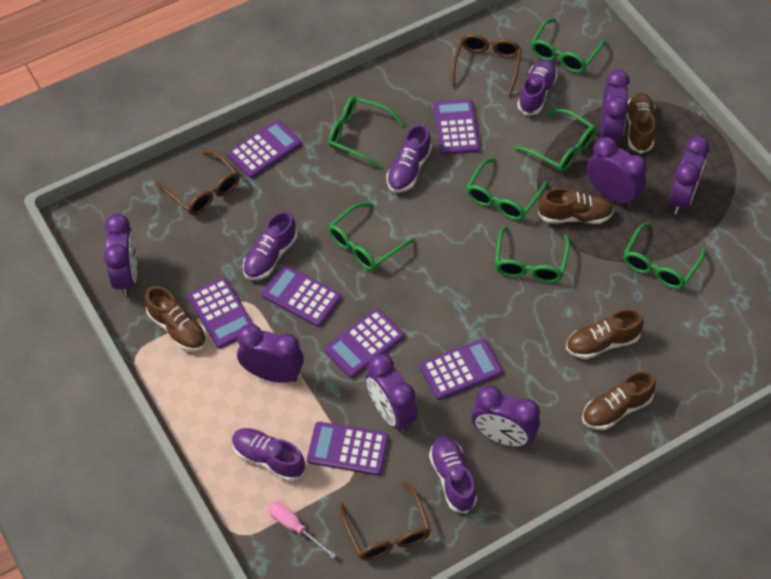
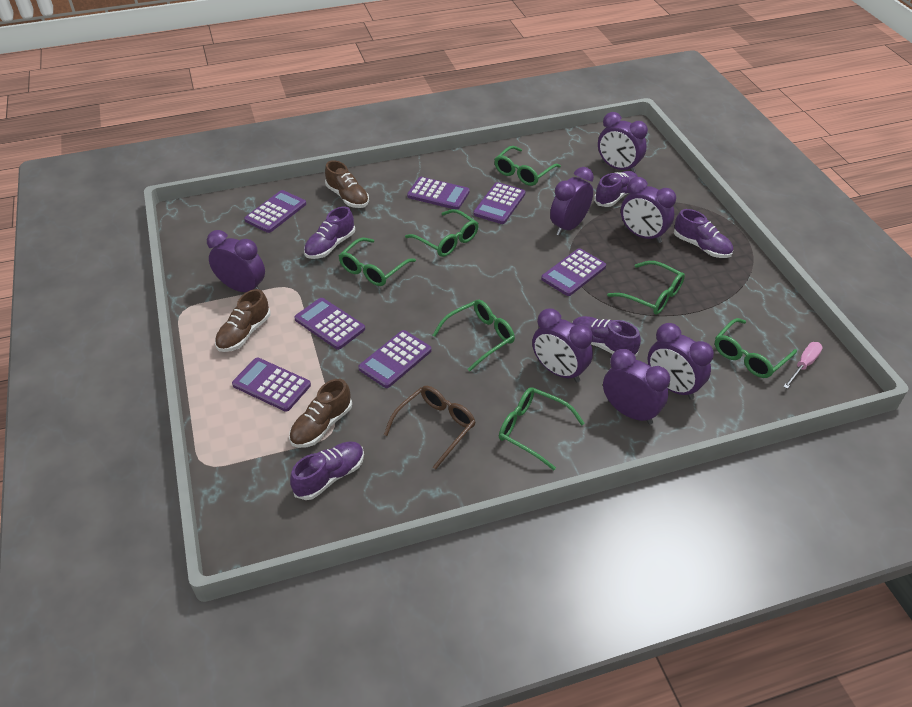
brown glasses: 3 -> 1
brown shoe: 5 -> 3

